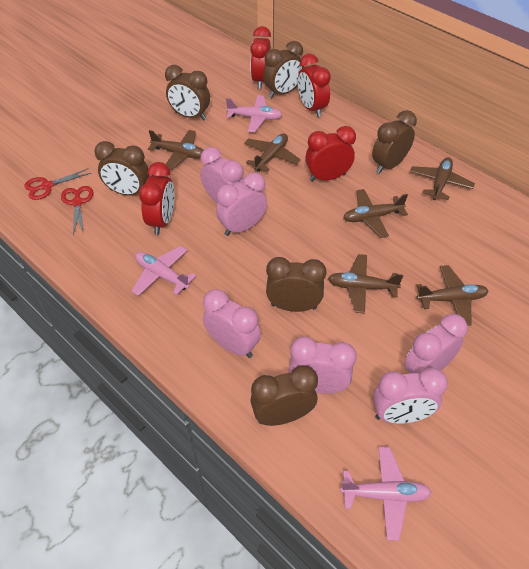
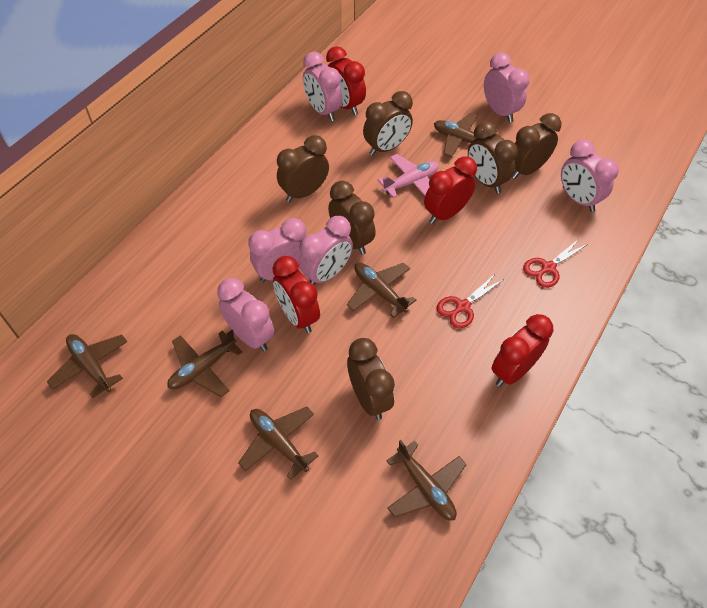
pink plane: 3 -> 1

